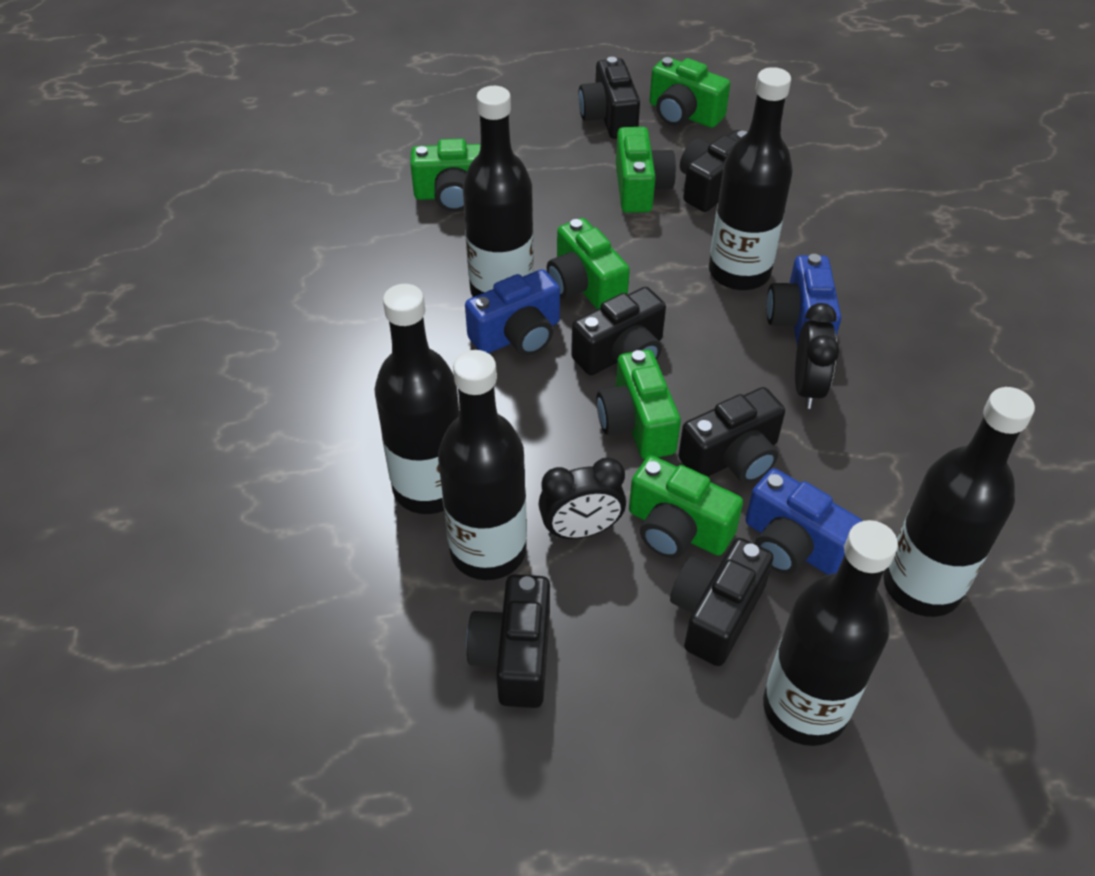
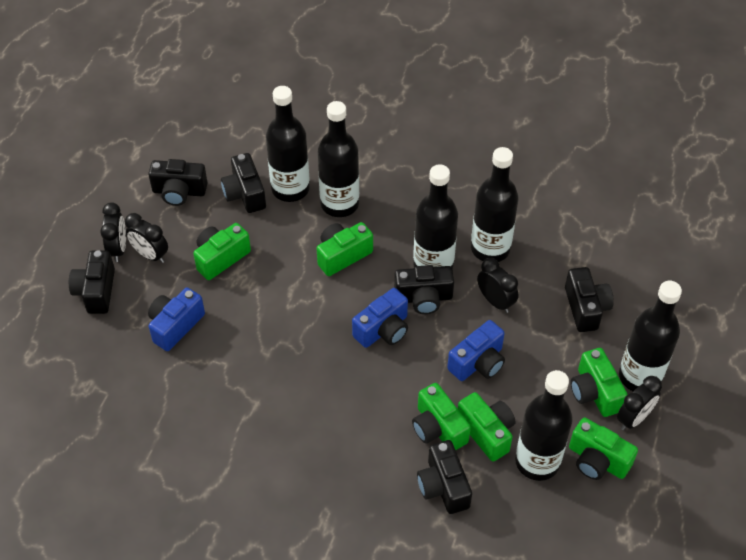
black clock: 2 -> 4

